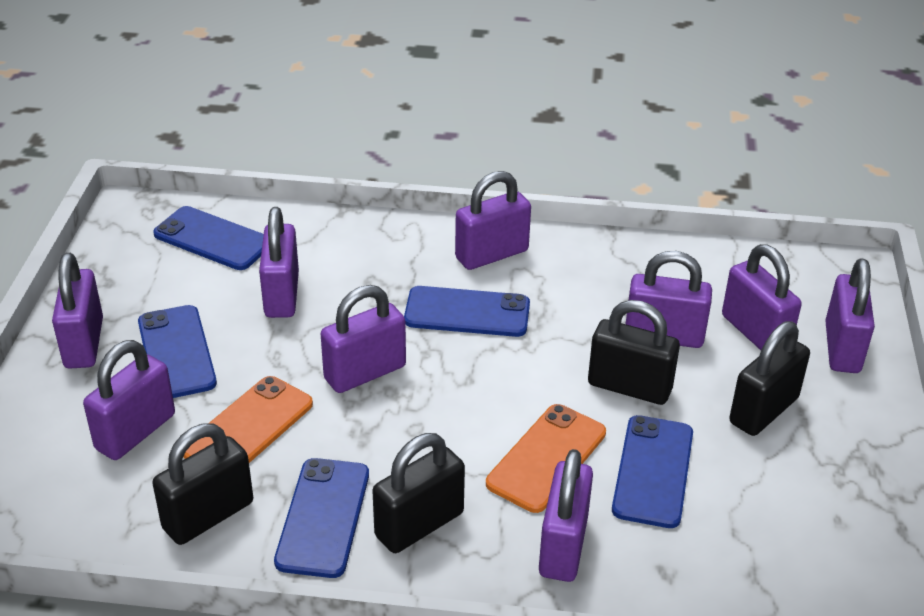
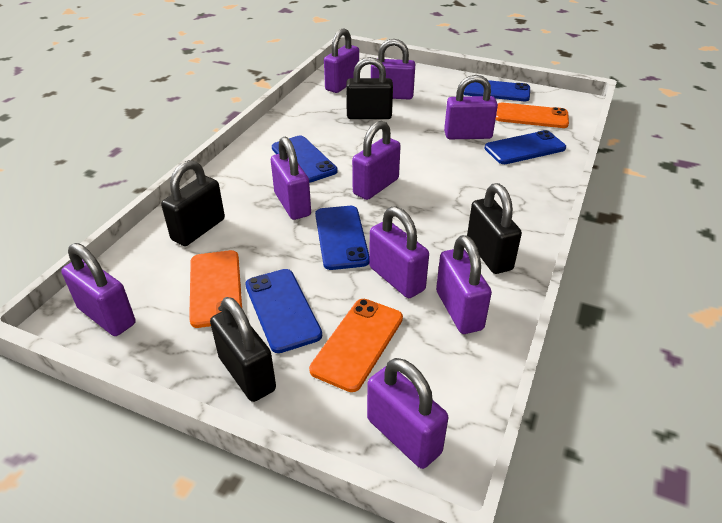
orange phone: 2 -> 3

